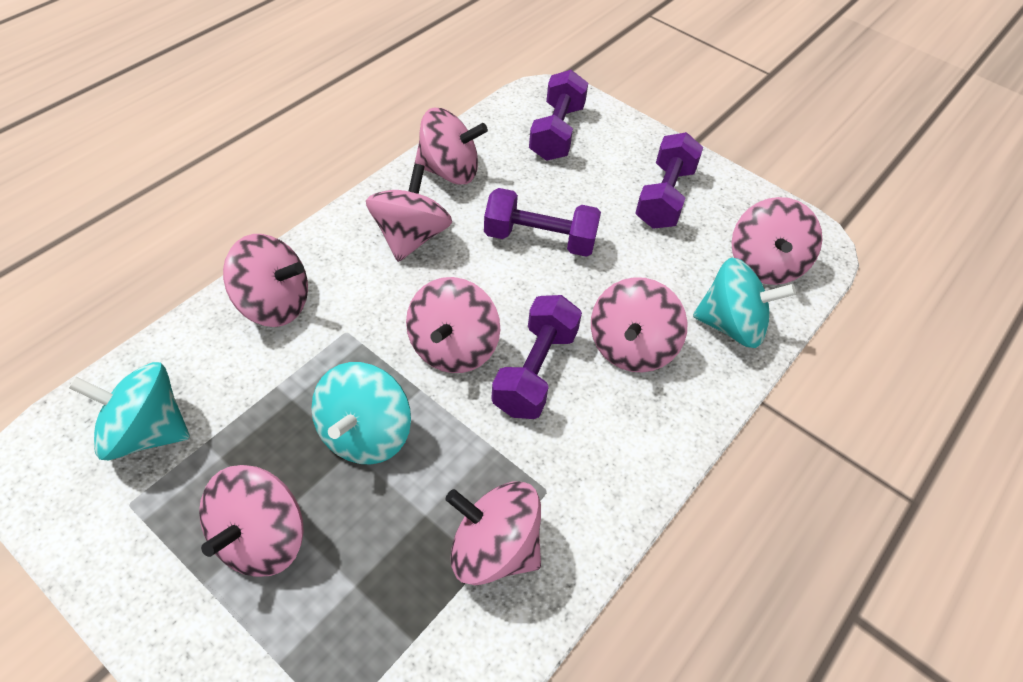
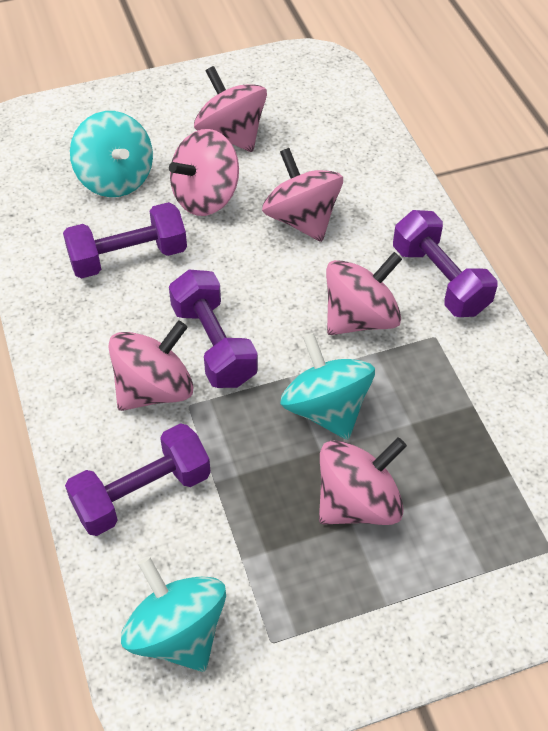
pink spinning top: 8 -> 6

